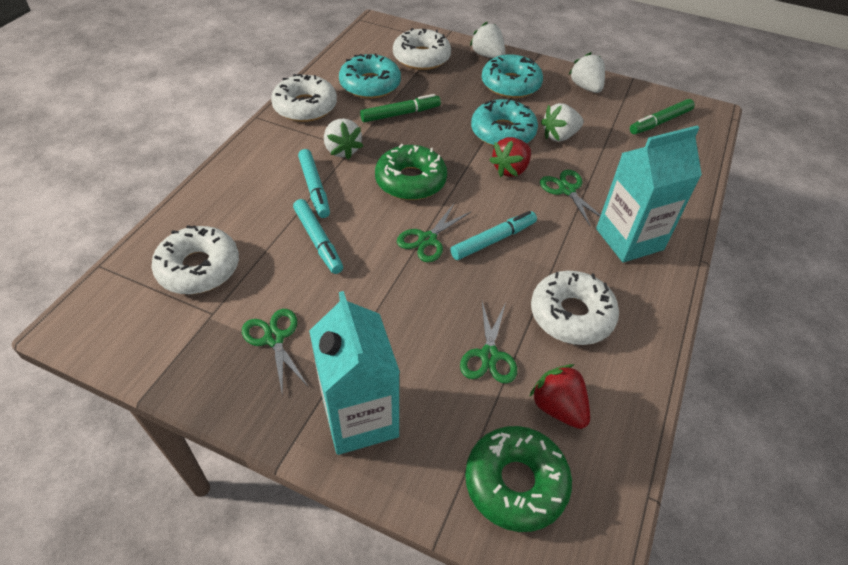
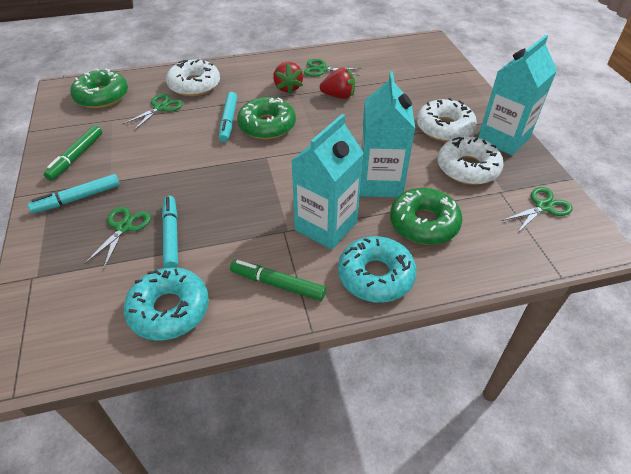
green donut: 2 -> 3
turquoise carton: 2 -> 3
turquoise donut: 3 -> 2
white donut: 4 -> 3
white strawberry: 4 -> 0

